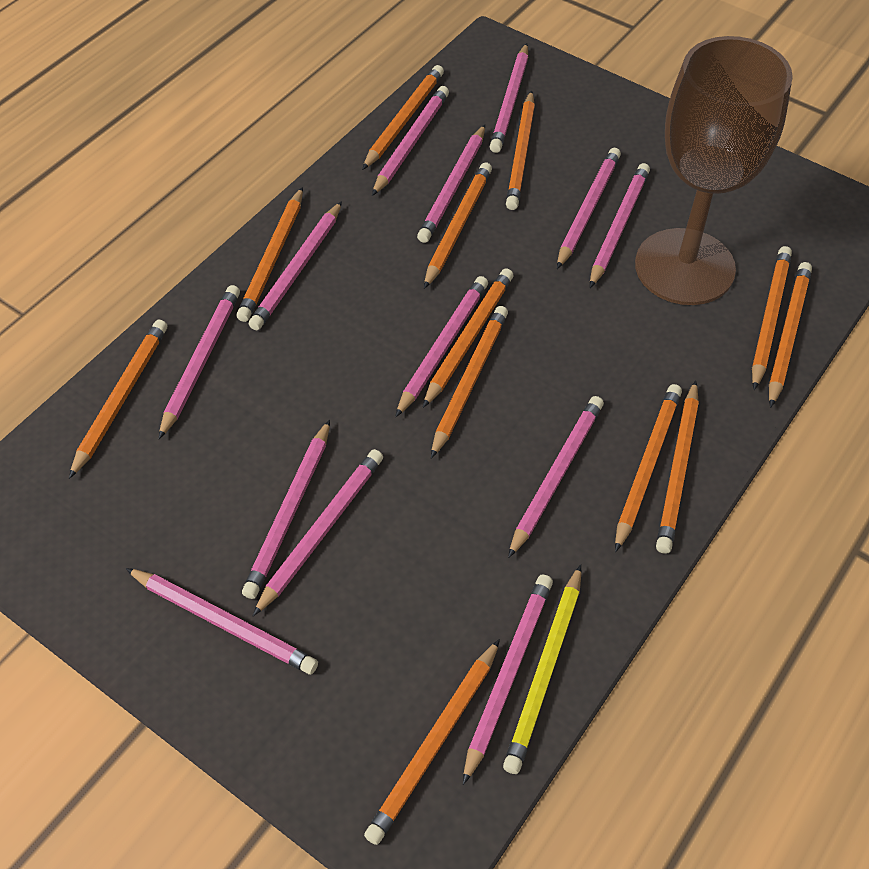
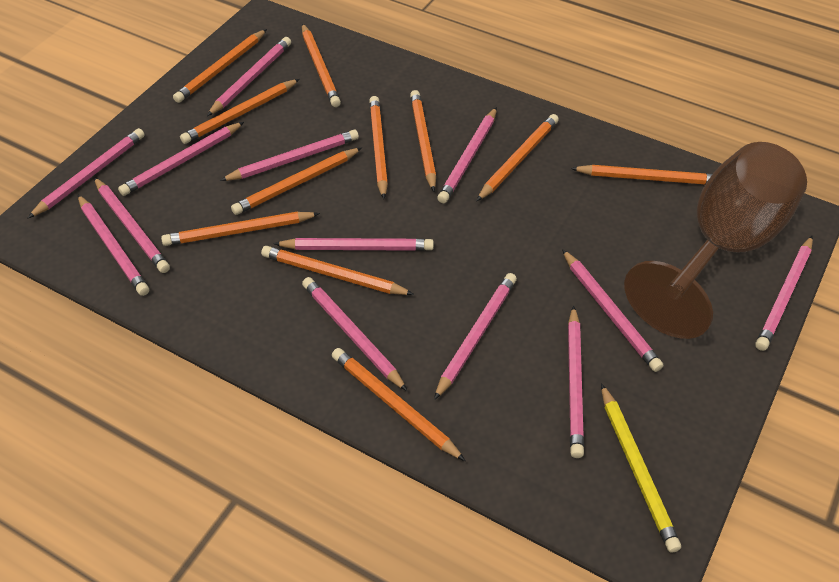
orange pencil: 12 -> 11

